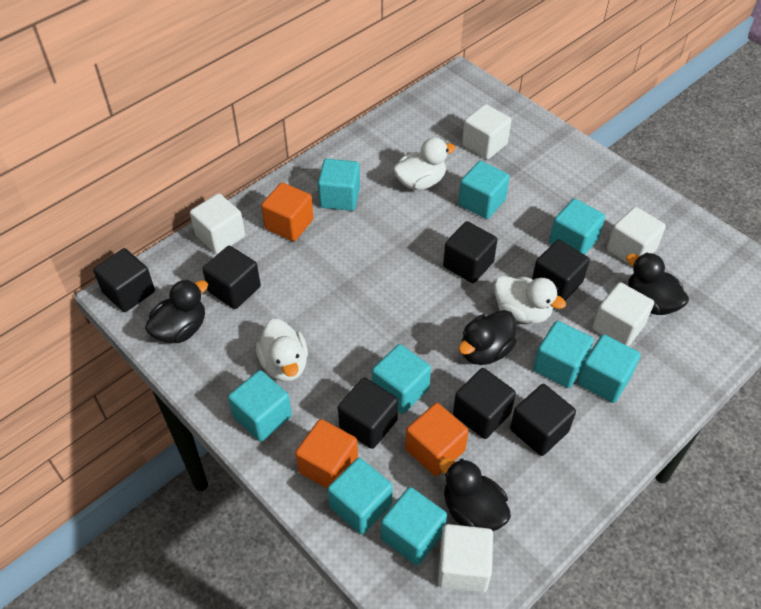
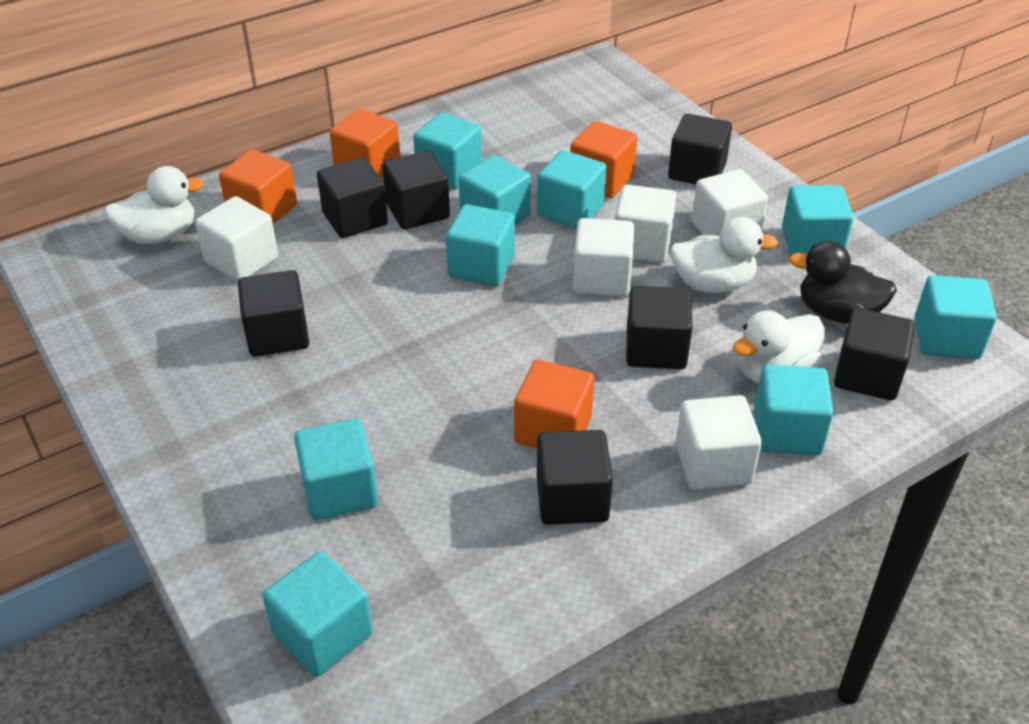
black duck: 4 -> 1
orange cube: 3 -> 4

